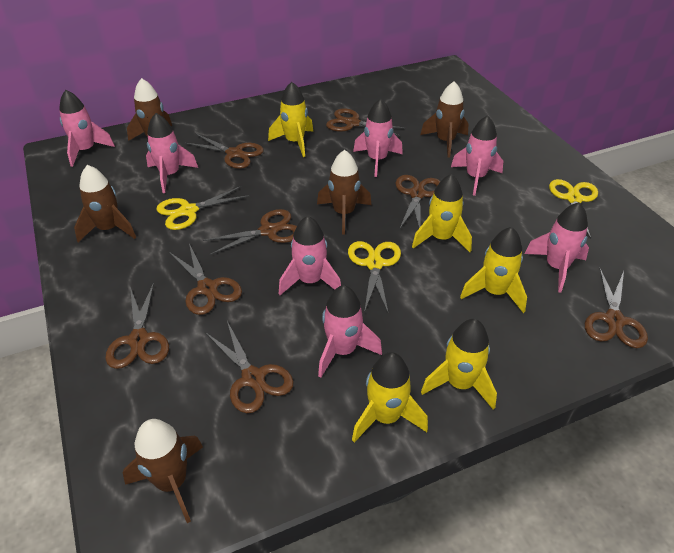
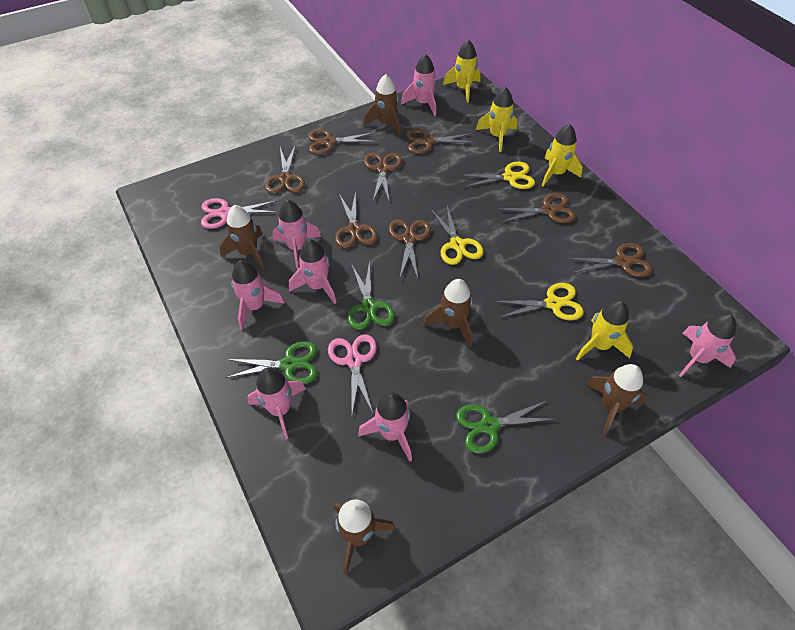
green scissors: 0 -> 3
pink scissors: 0 -> 2
yellow rocket: 5 -> 4

